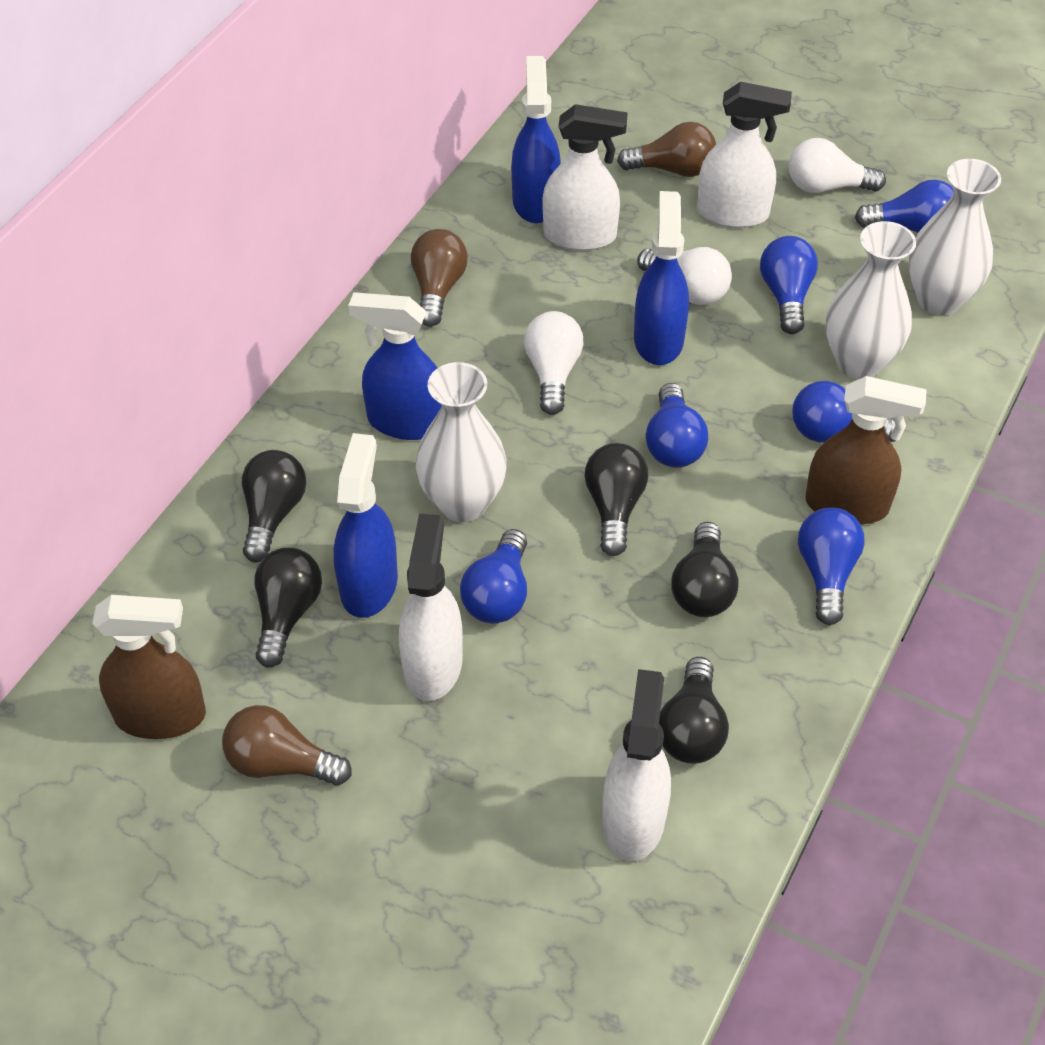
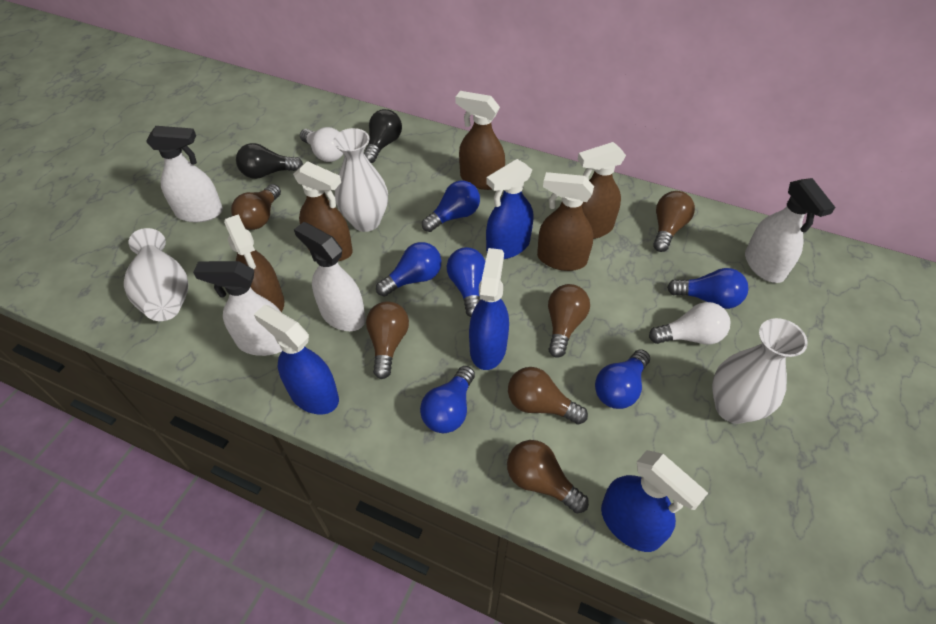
black light bulb: 5 -> 2
brown light bulb: 3 -> 6
brown spray bottle: 2 -> 5
white light bulb: 3 -> 2

